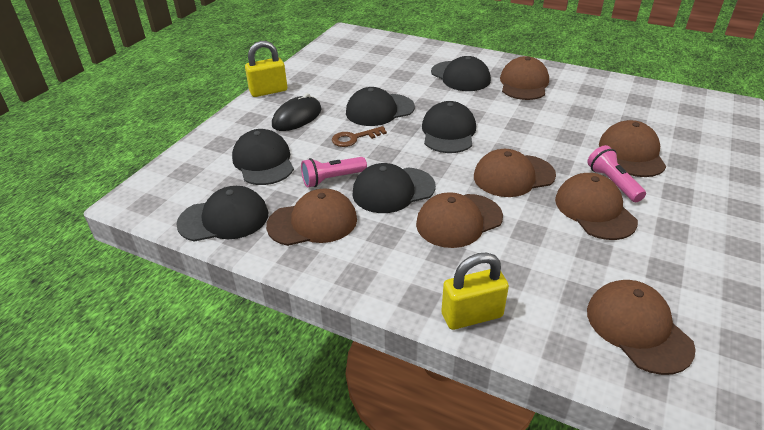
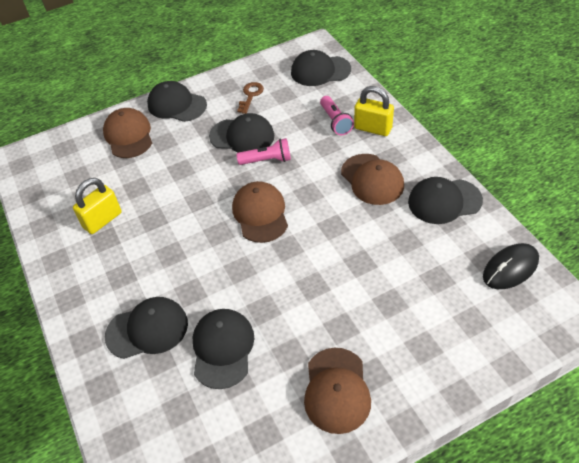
brown cap: 7 -> 4

